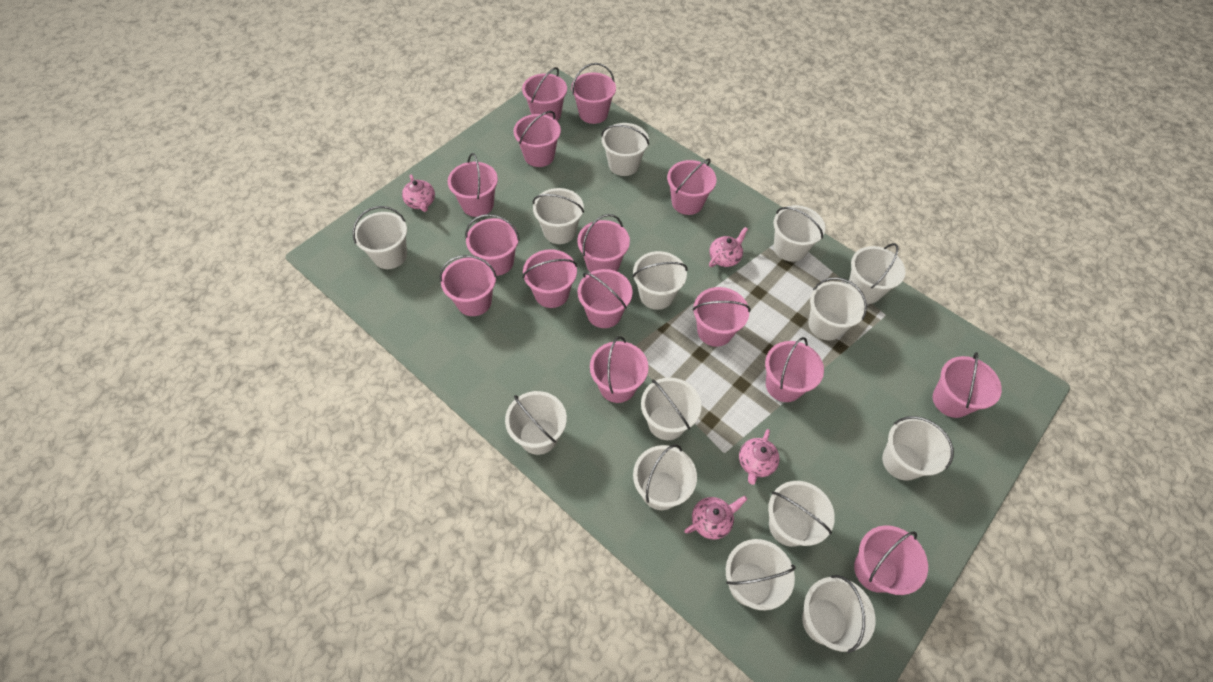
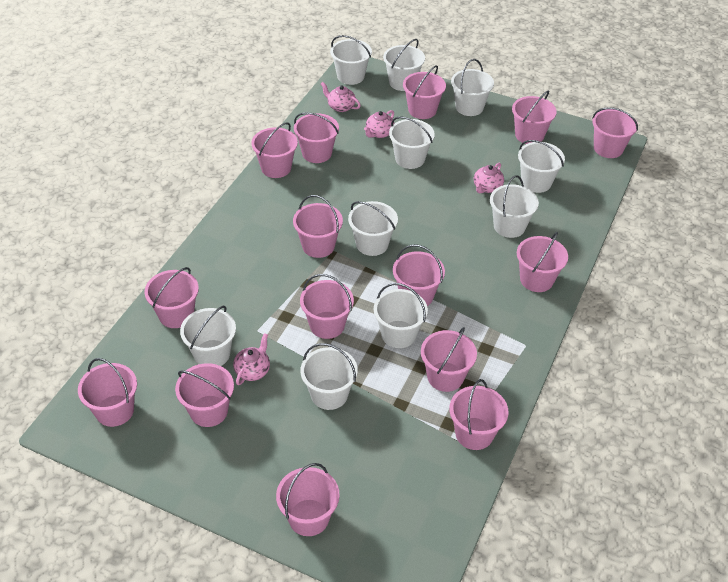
white bucket: 14 -> 10

